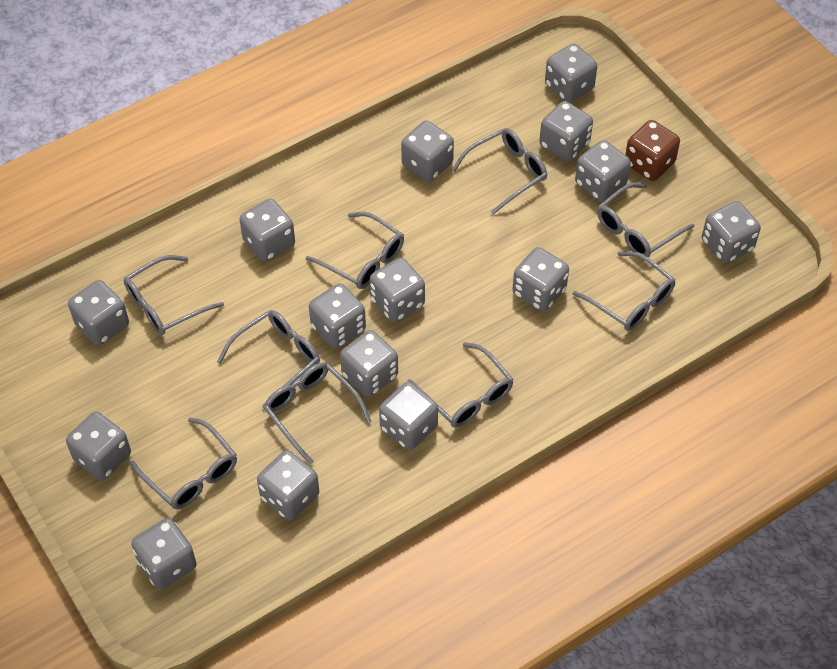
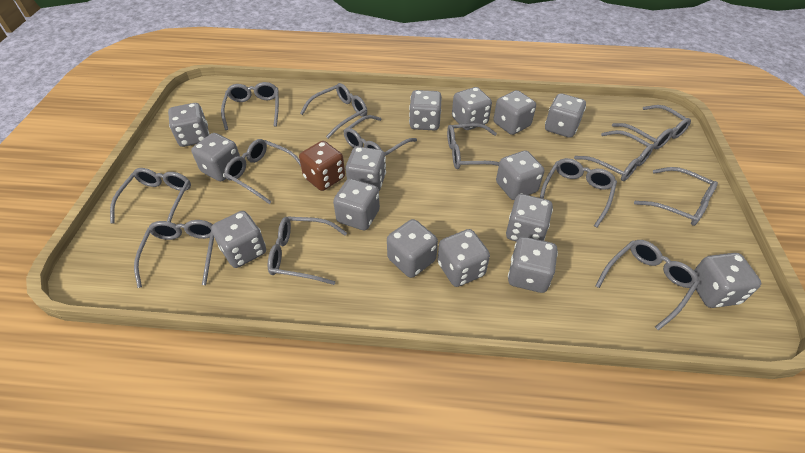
grey glasses: 9 -> 13

